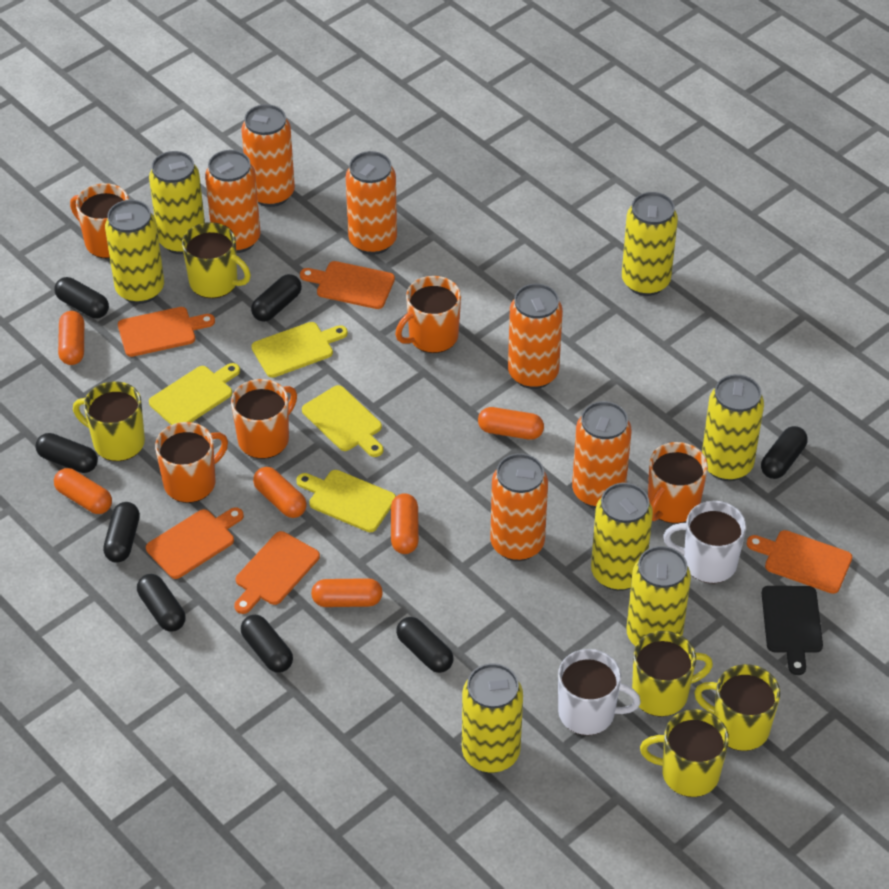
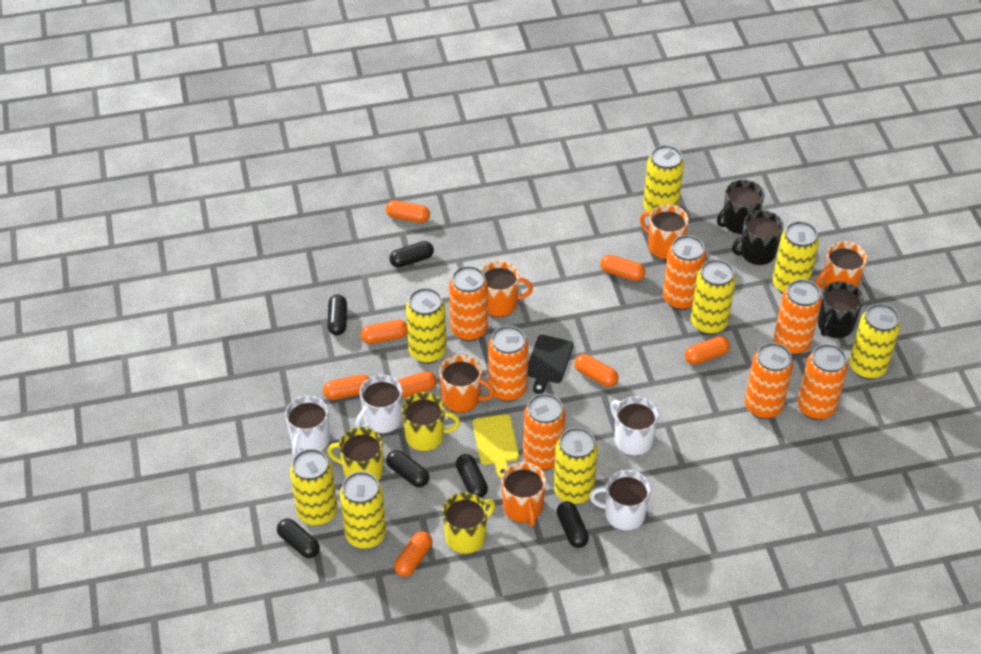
black capsule: 8 -> 6
black mug: 0 -> 3
orange can: 6 -> 7
orange capsule: 6 -> 8
orange cutting board: 5 -> 0
white mug: 2 -> 4
yellow can: 7 -> 8
yellow cutting board: 4 -> 1
yellow mug: 5 -> 3

